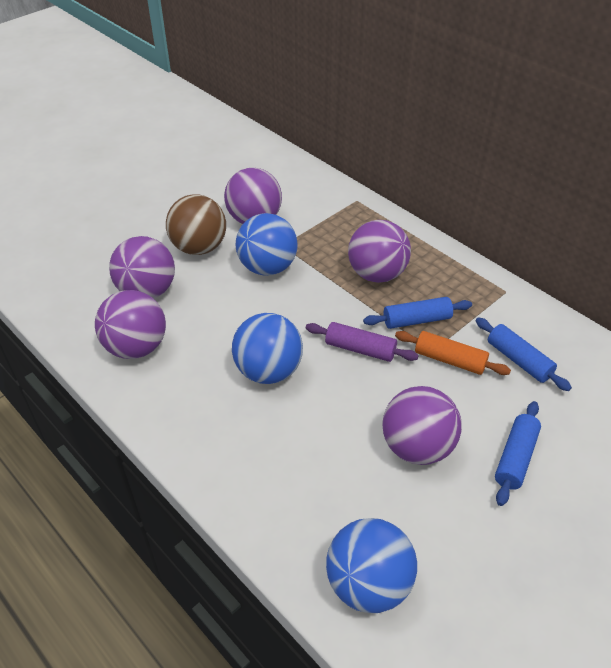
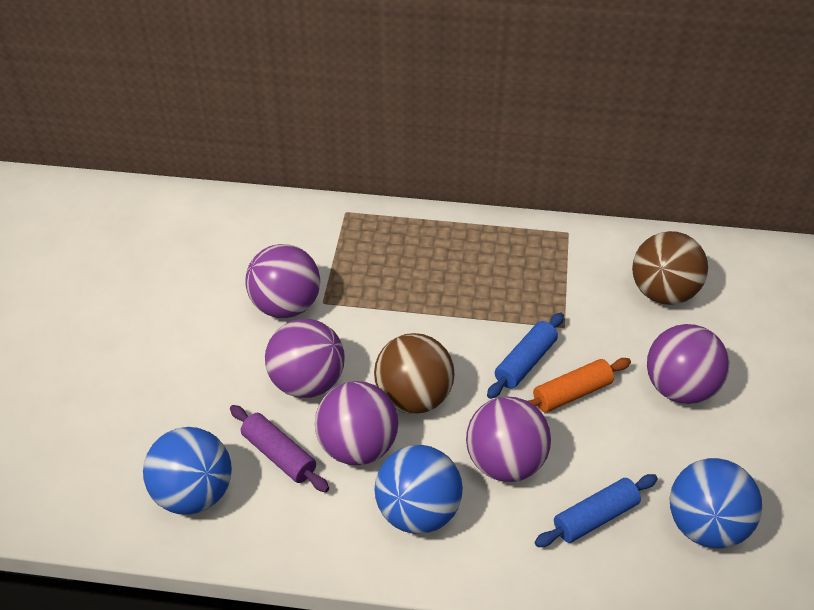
blue rolling pin: 3 -> 2
brown ball: 1 -> 2

